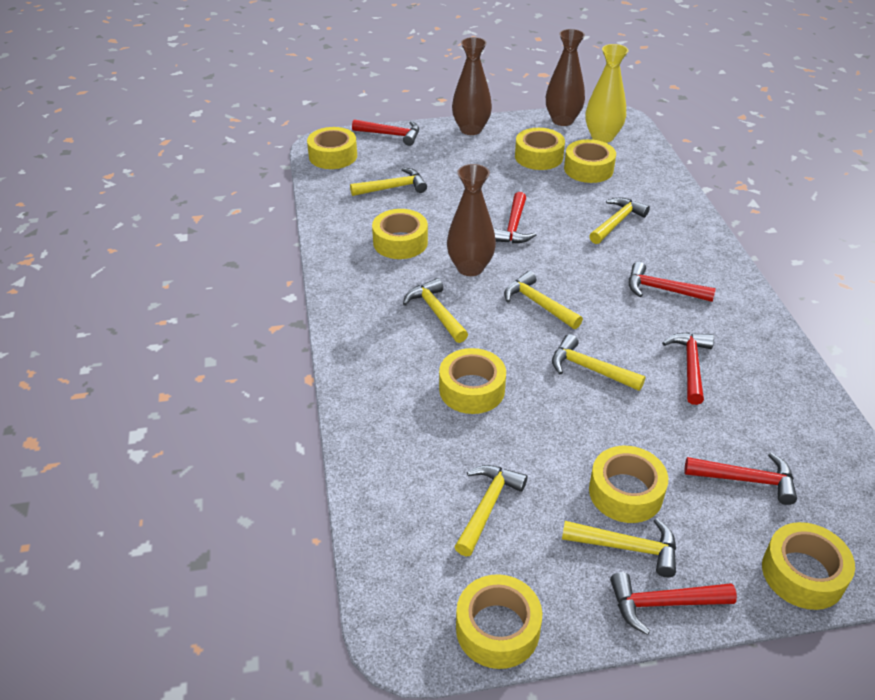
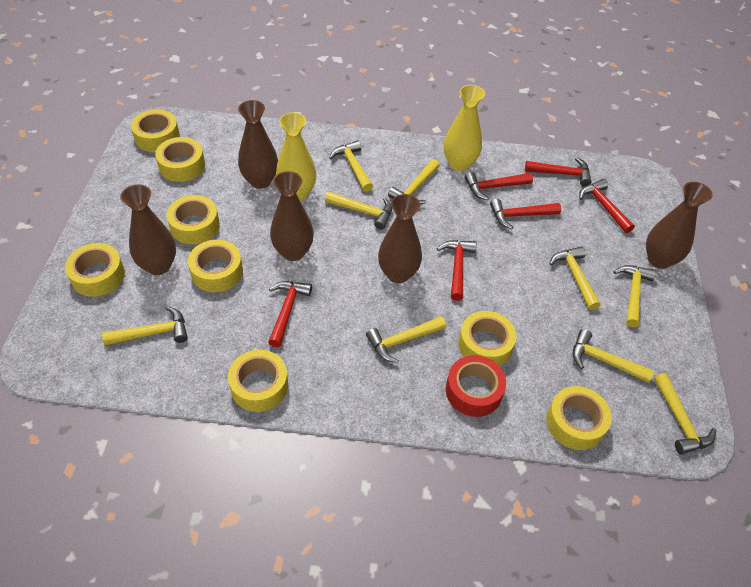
brown vase: 3 -> 5
red tape: 0 -> 1
yellow hammer: 7 -> 9
yellow vase: 1 -> 2

